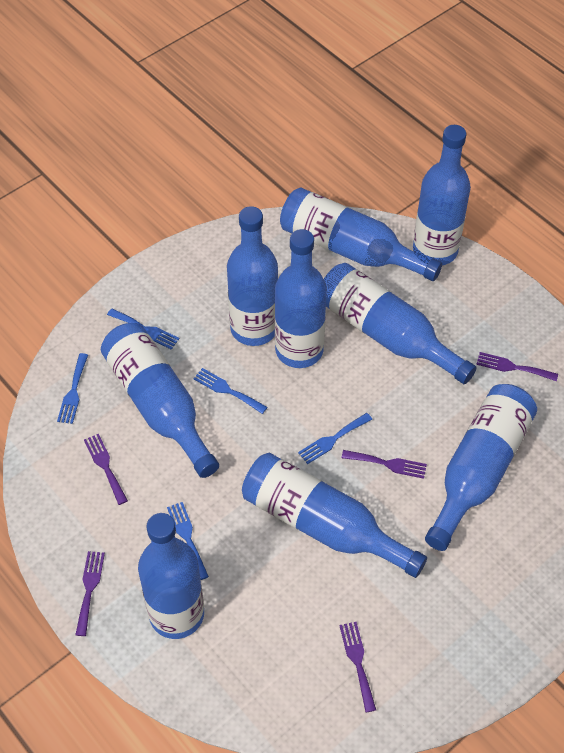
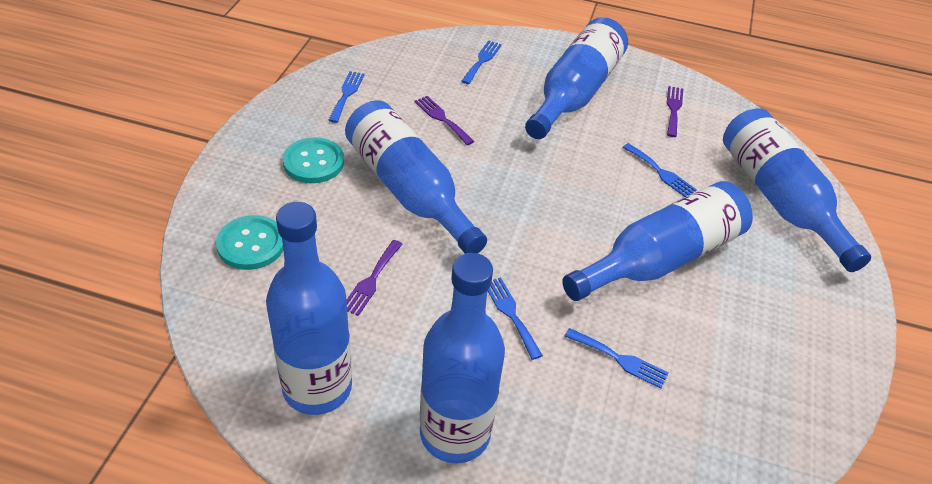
blue bottle: 9 -> 6
purple fork: 5 -> 3
turquoise button: 0 -> 2

